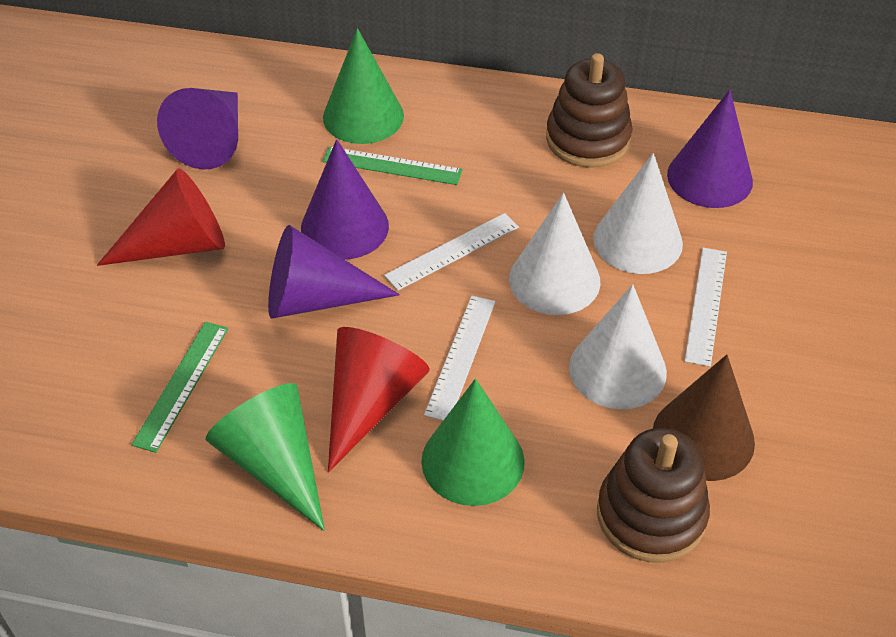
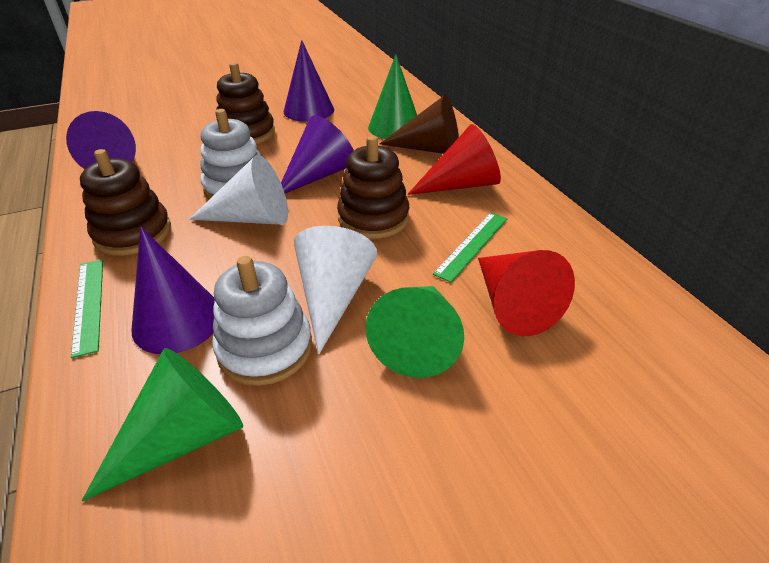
brown stacking toy: 2 -> 3
white cone: 3 -> 2
white ruler: 3 -> 0
white stacking toy: 0 -> 2

